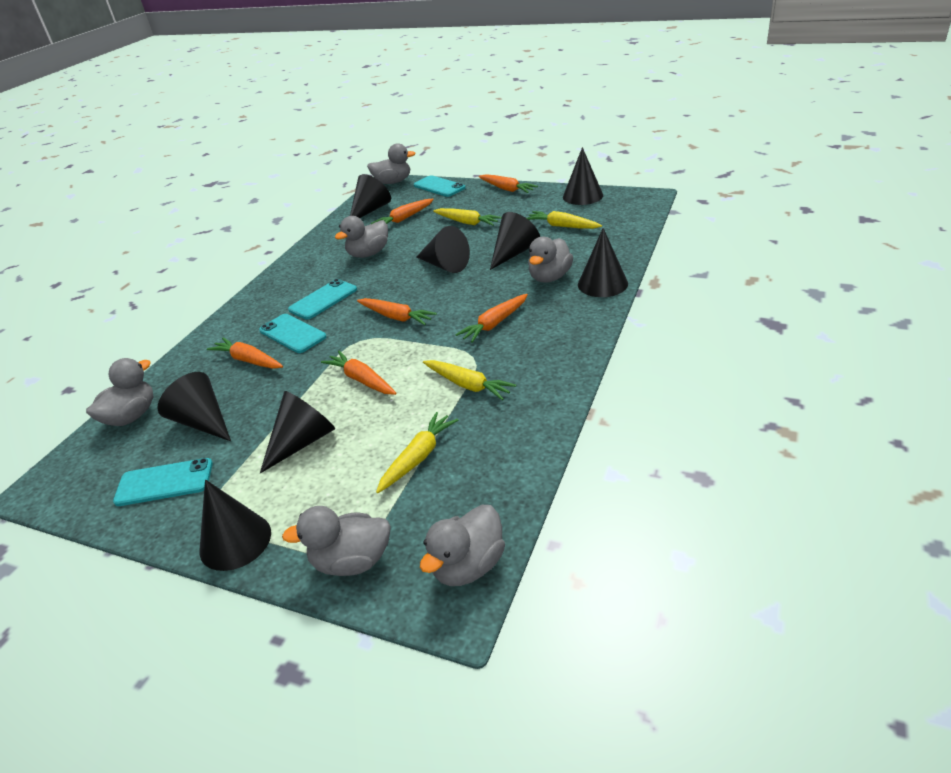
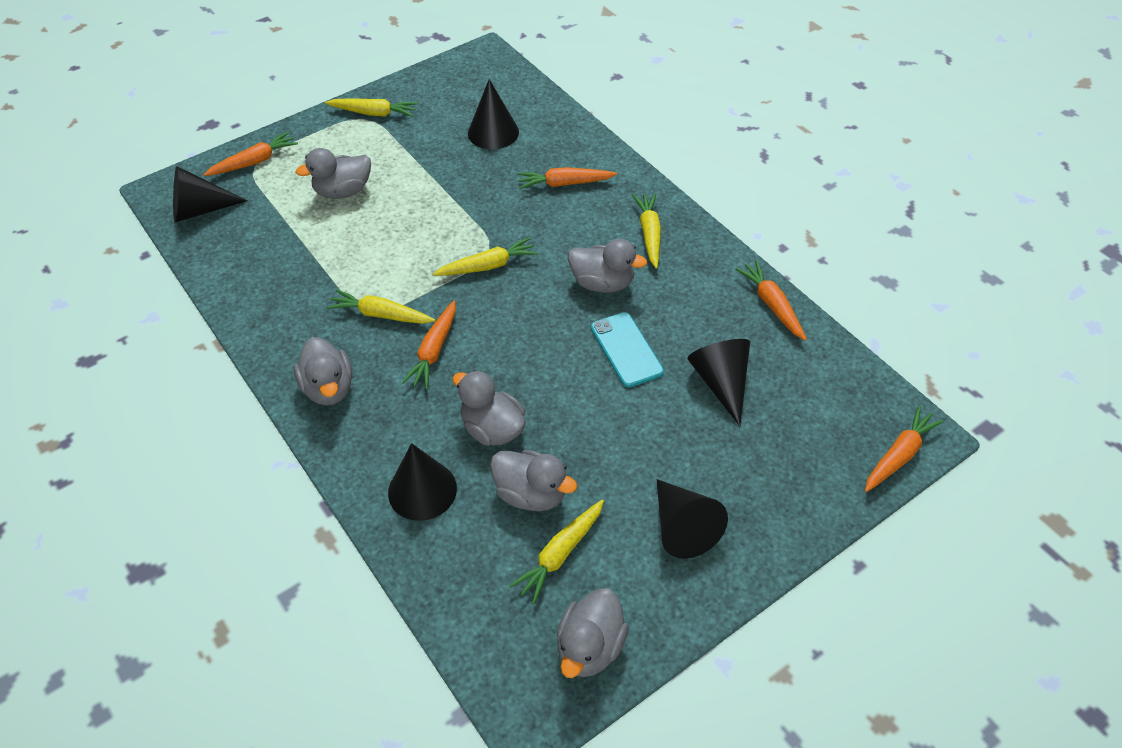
black cone: 8 -> 5
orange carrot: 6 -> 5
turquoise phone: 4 -> 1
yellow carrot: 4 -> 5

